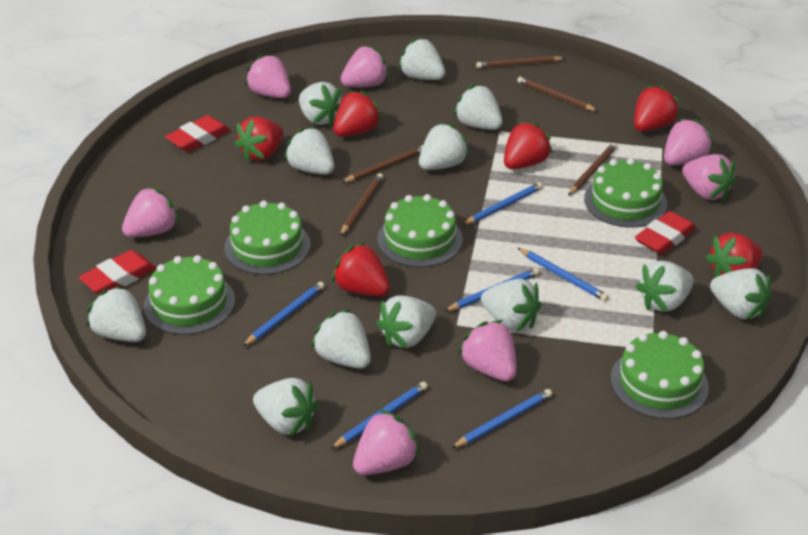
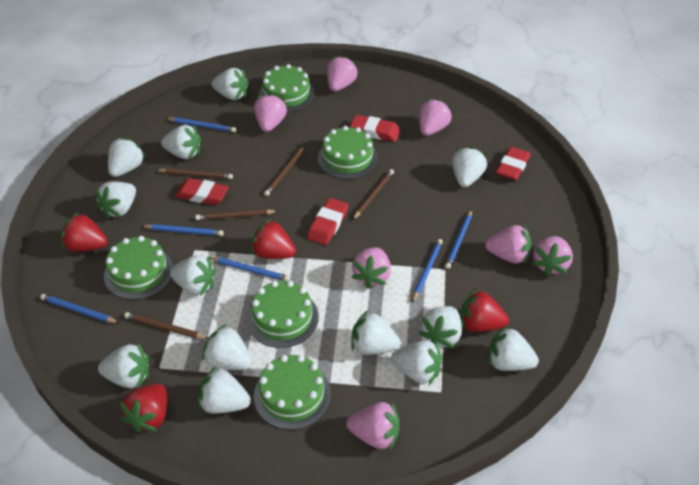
red eraser: 3 -> 4
red strawberry: 6 -> 4
white strawberry: 12 -> 13

